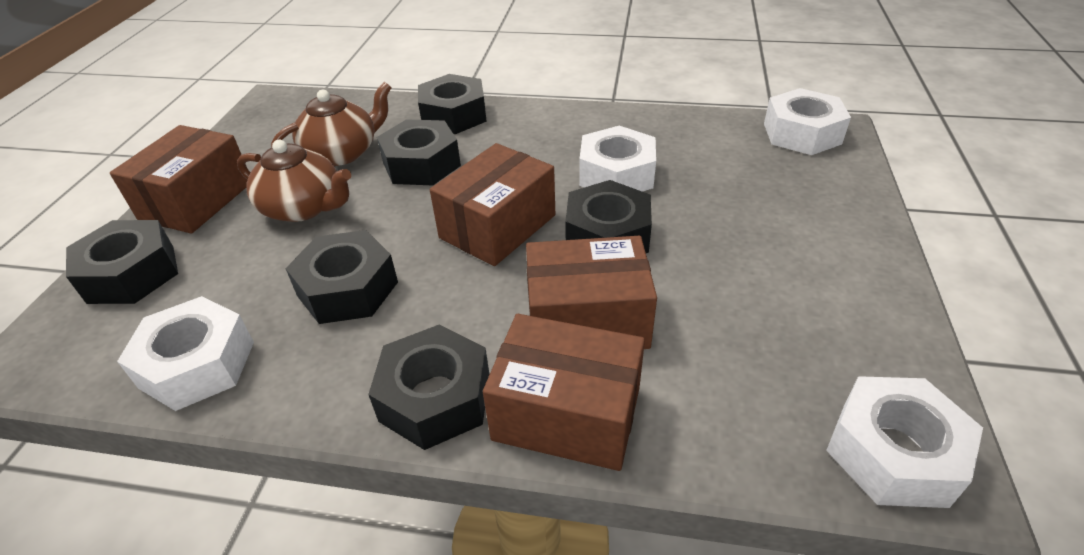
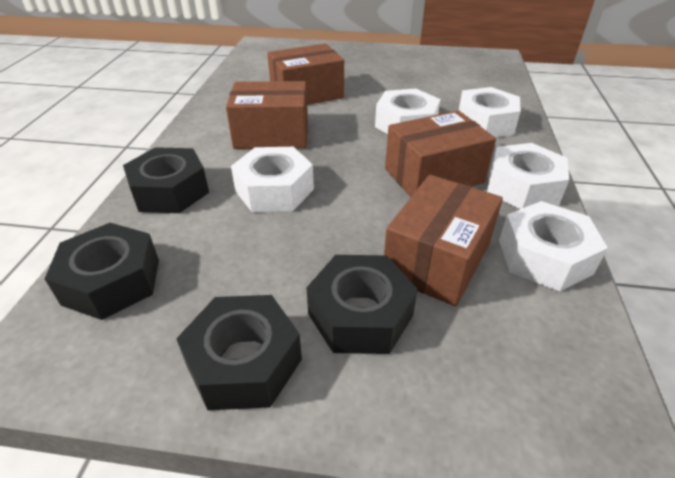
black nut: 6 -> 4
brown teapot: 2 -> 0
white nut: 4 -> 5

